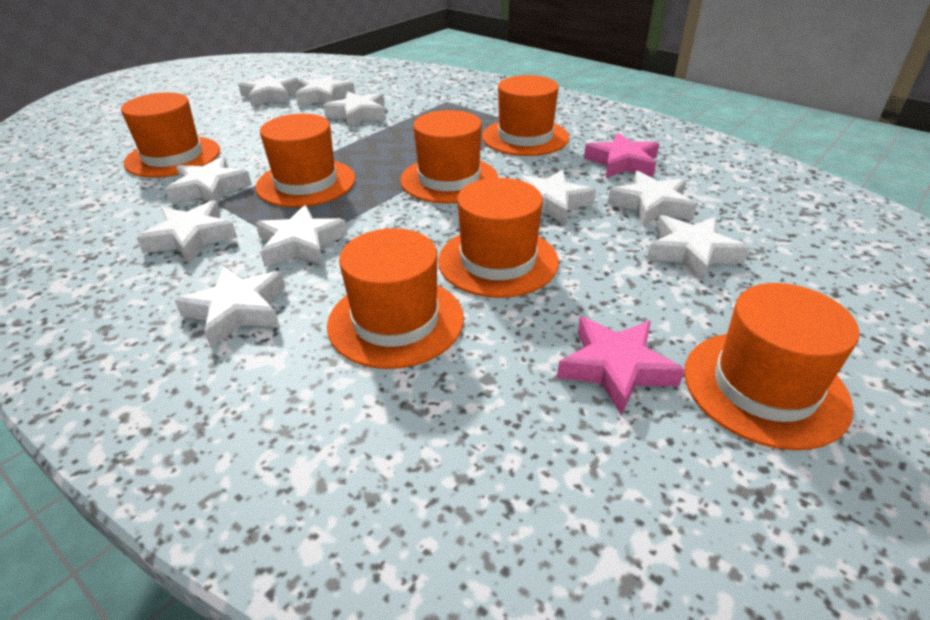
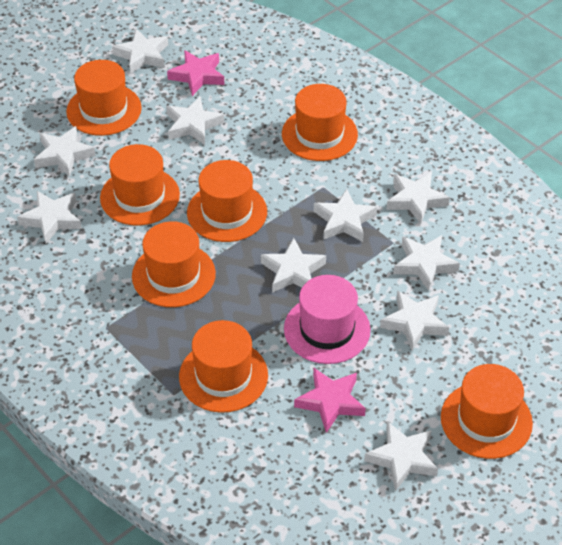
pink hat: 0 -> 1

